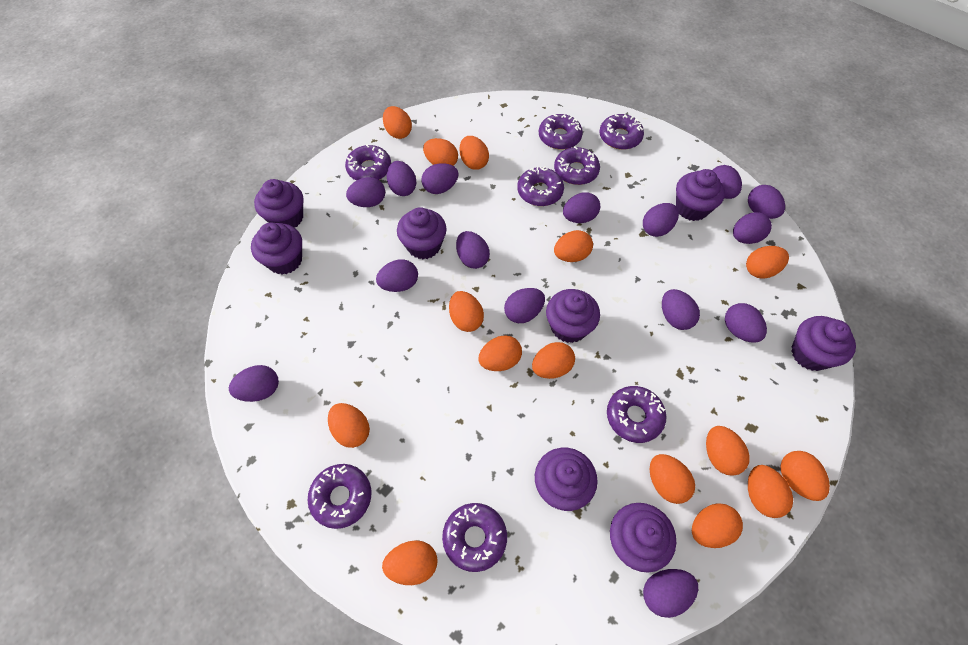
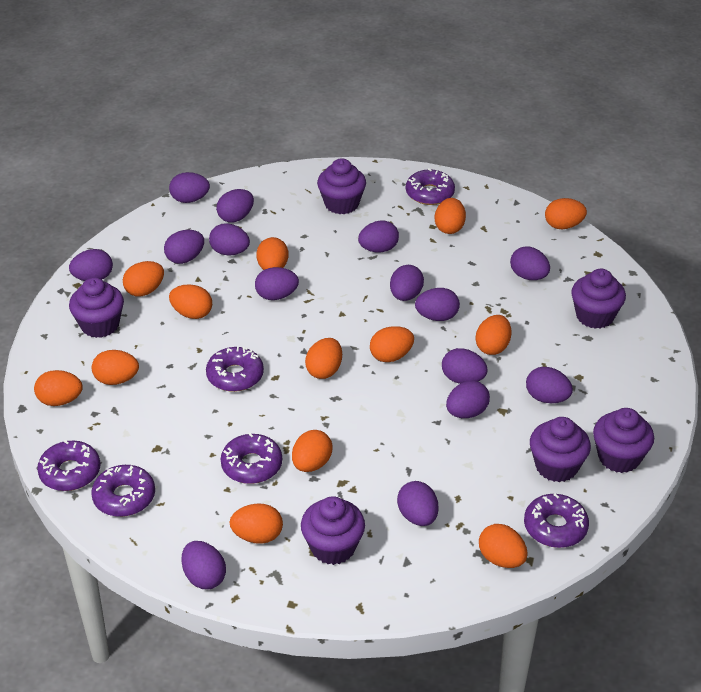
orange egg: 15 -> 13
purple cupcake: 8 -> 6
purple donut: 8 -> 6

